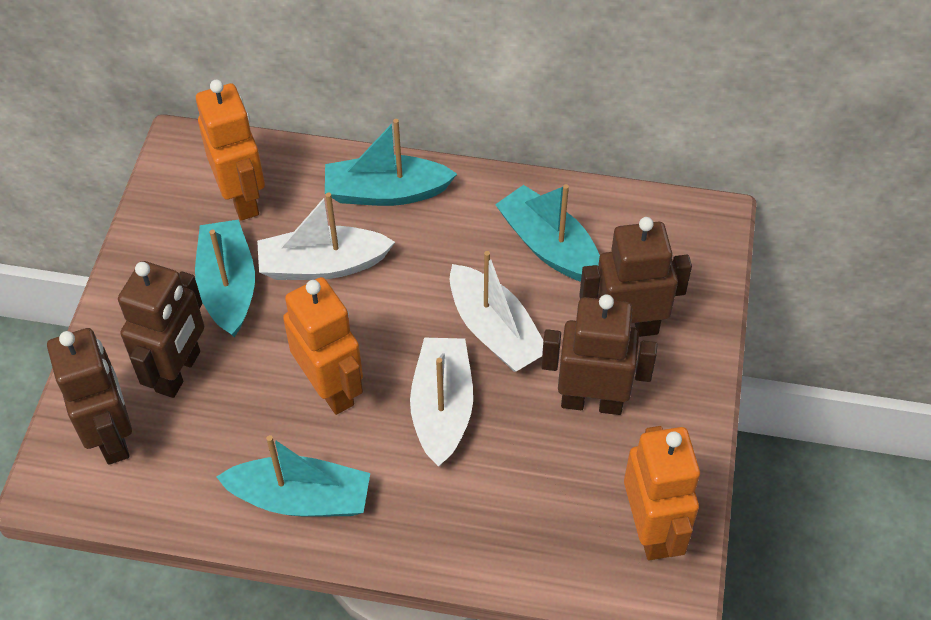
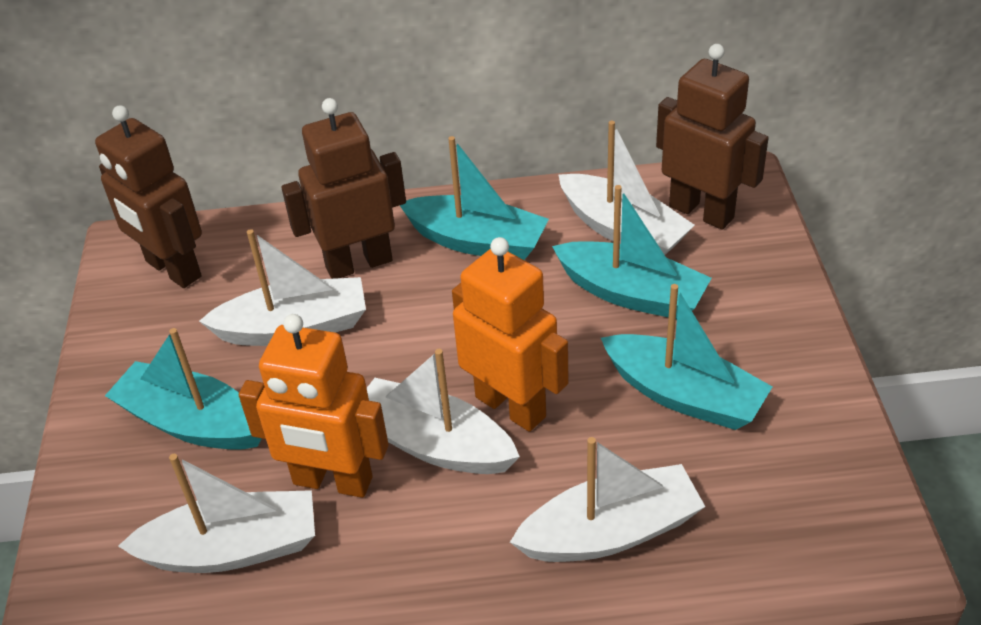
brown robot: 4 -> 3
orange robot: 3 -> 2
white boat: 3 -> 5

